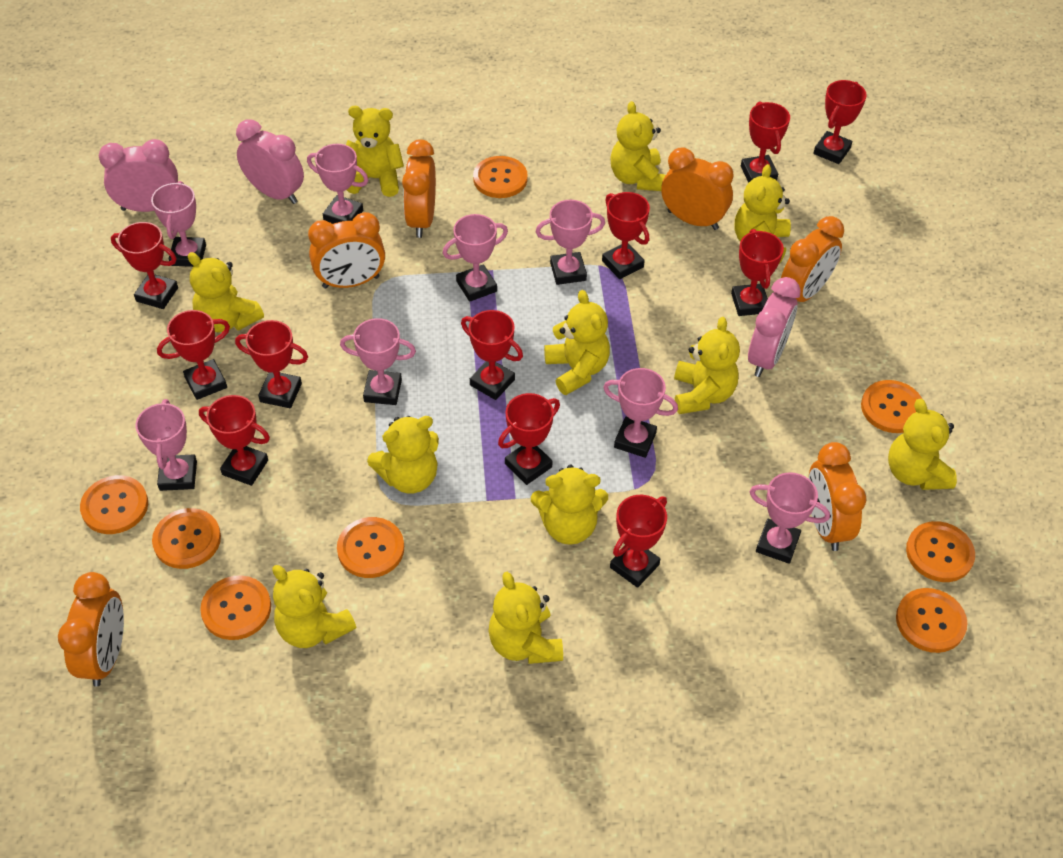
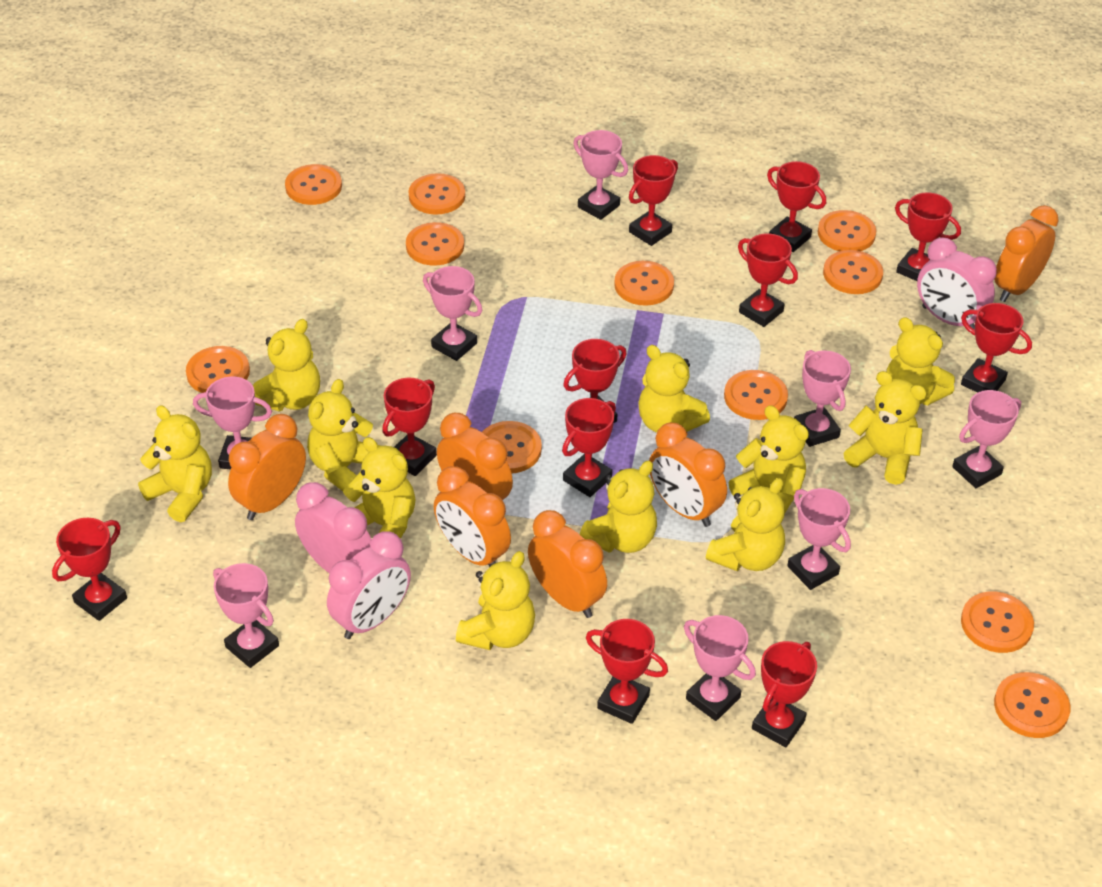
orange button: 8 -> 11

